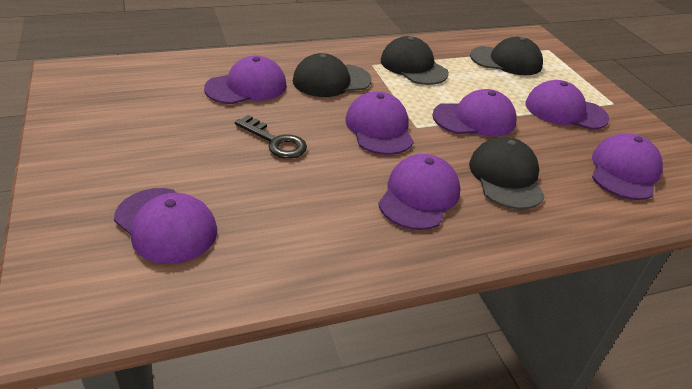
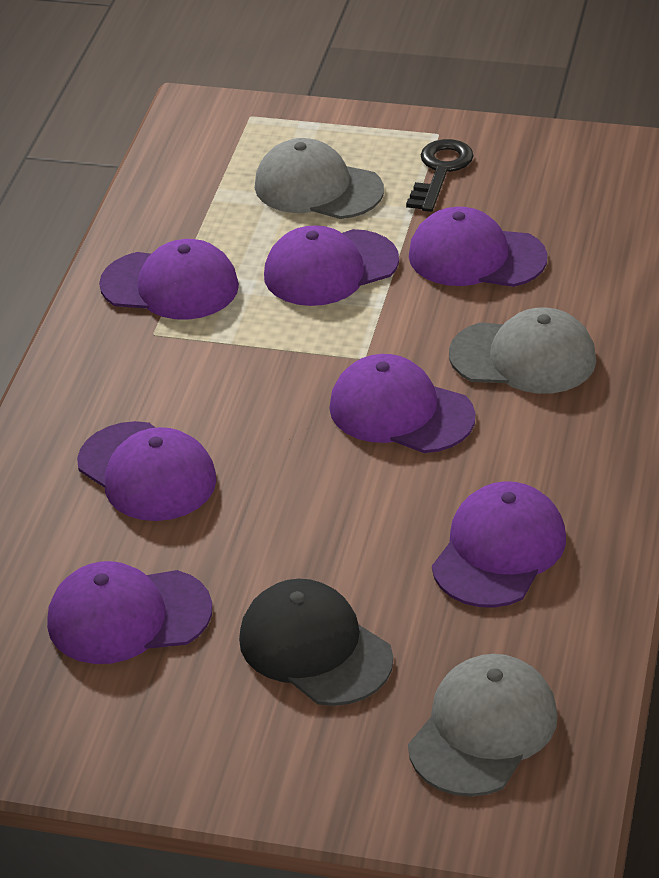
black cap: 4 -> 1
grey cap: 0 -> 3

